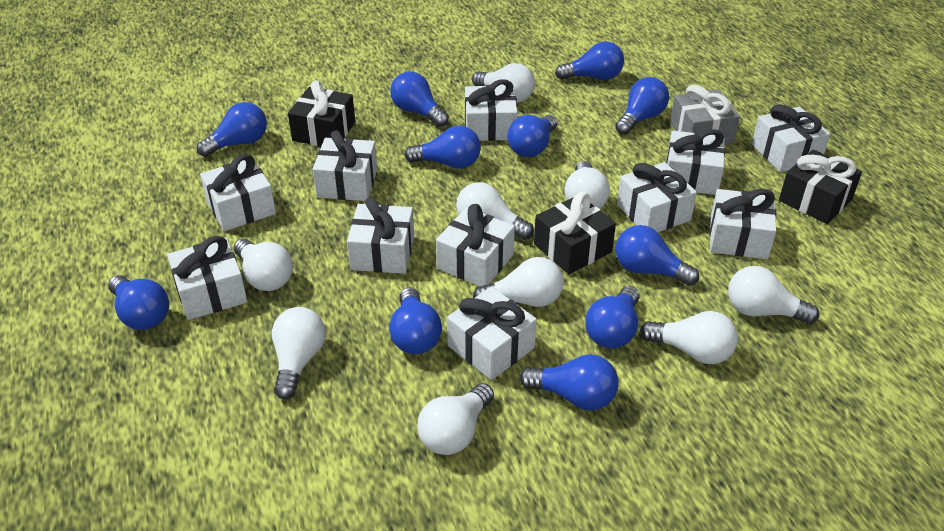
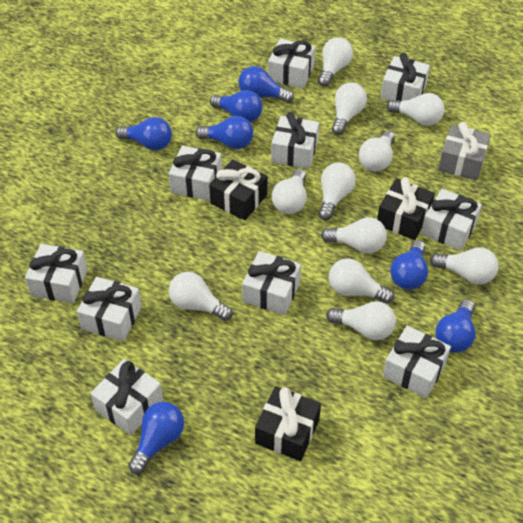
blue light bulb: 11 -> 7
white gift: 11 -> 10
white light bulb: 9 -> 11

